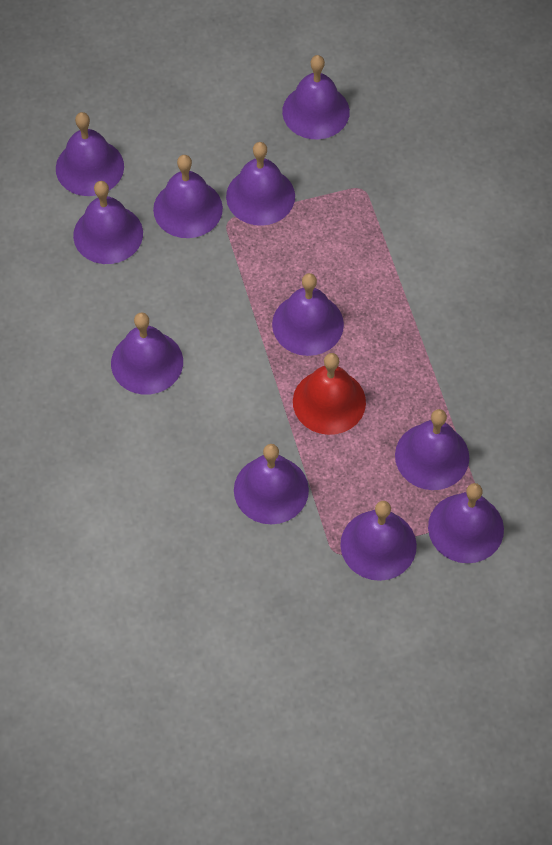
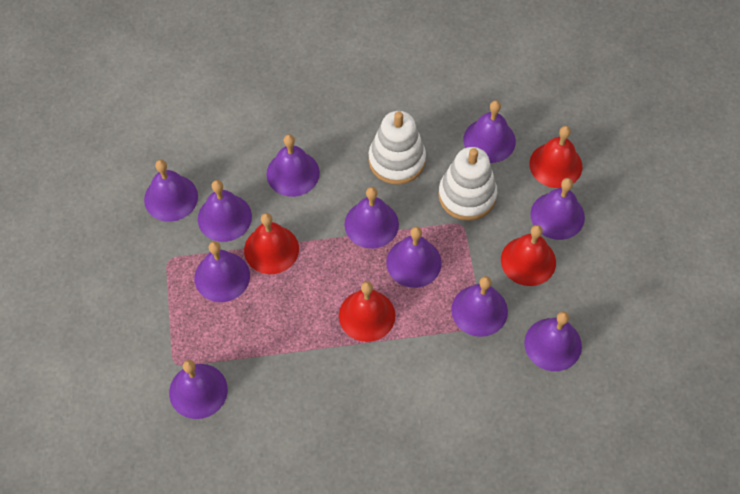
red bell: 1 -> 4
white stacking toy: 0 -> 2

